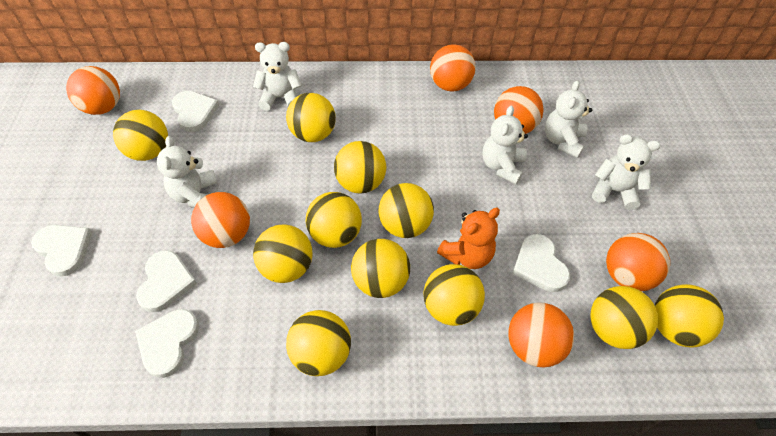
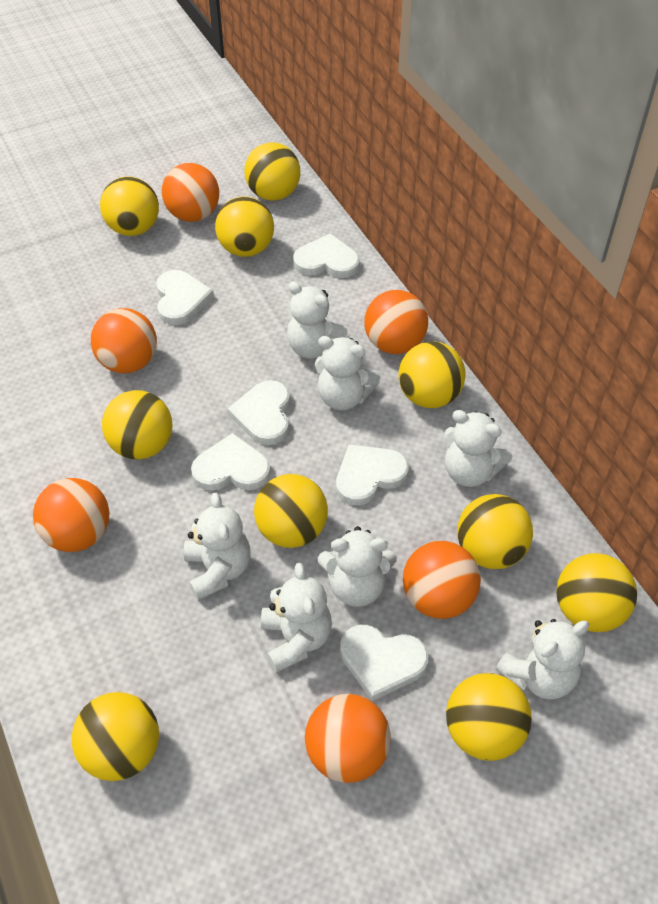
orange teddy bear: 1 -> 0
white heart: 5 -> 6
white teddy bear: 5 -> 7
yellow ball: 11 -> 10

